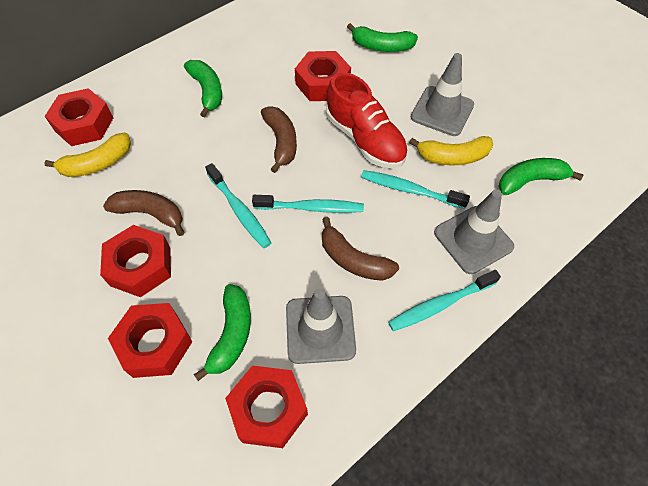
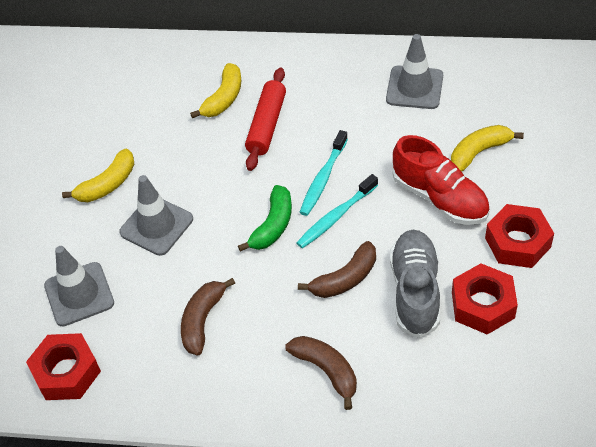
green banana: 4 -> 1
grey shoe: 0 -> 1
red nut: 5 -> 3
red rolling pin: 0 -> 1
turquoise toothbrush: 4 -> 2
yellow banana: 2 -> 3

